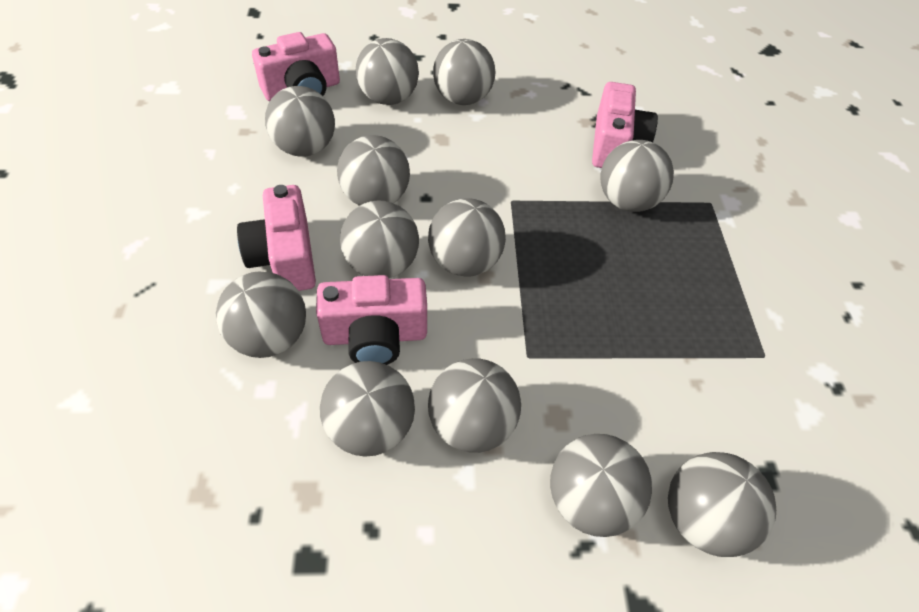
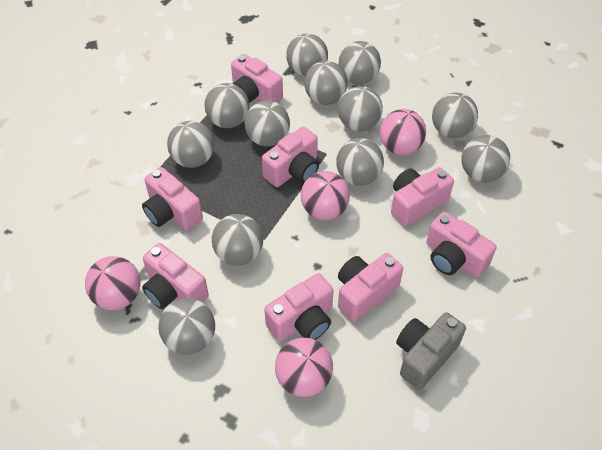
grey camera: 0 -> 1
pink ball: 0 -> 4
pink camera: 4 -> 8

